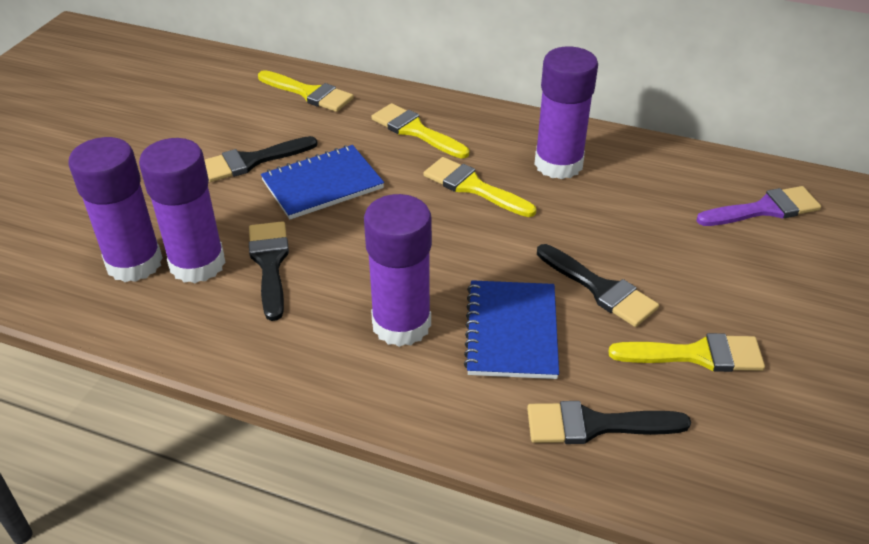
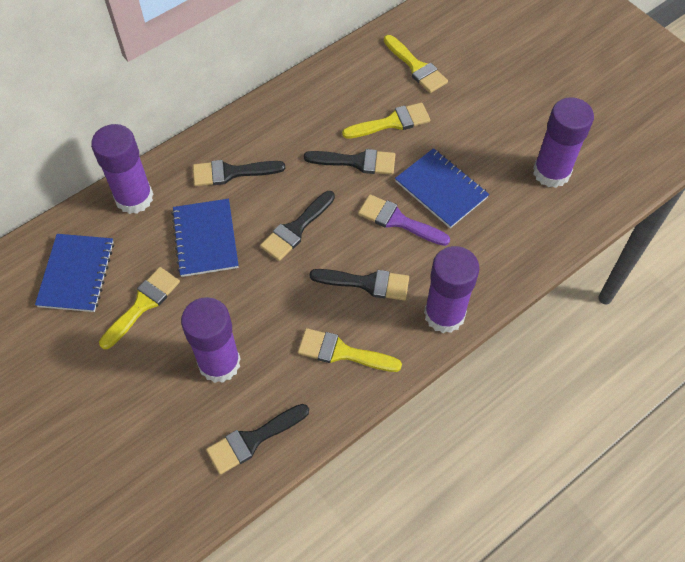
black brush: 4 -> 5
blue notebook: 2 -> 3

